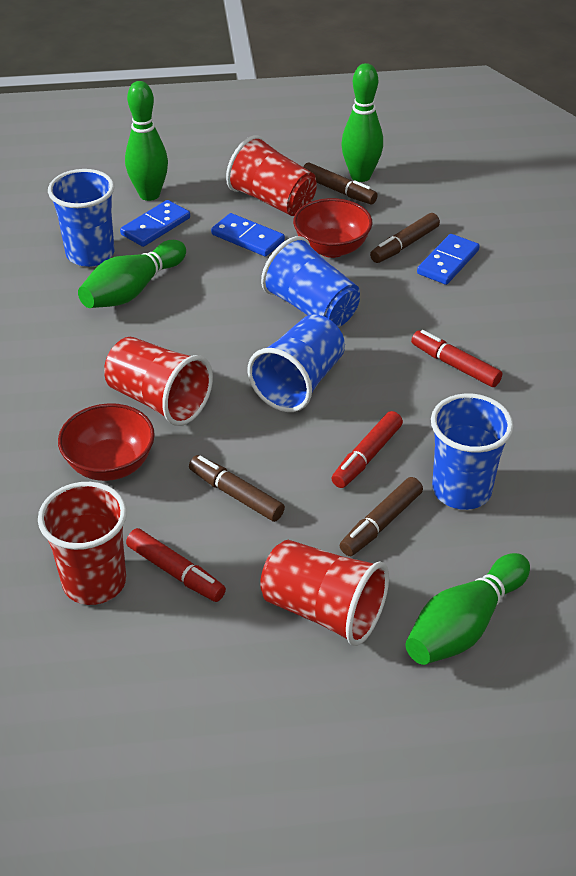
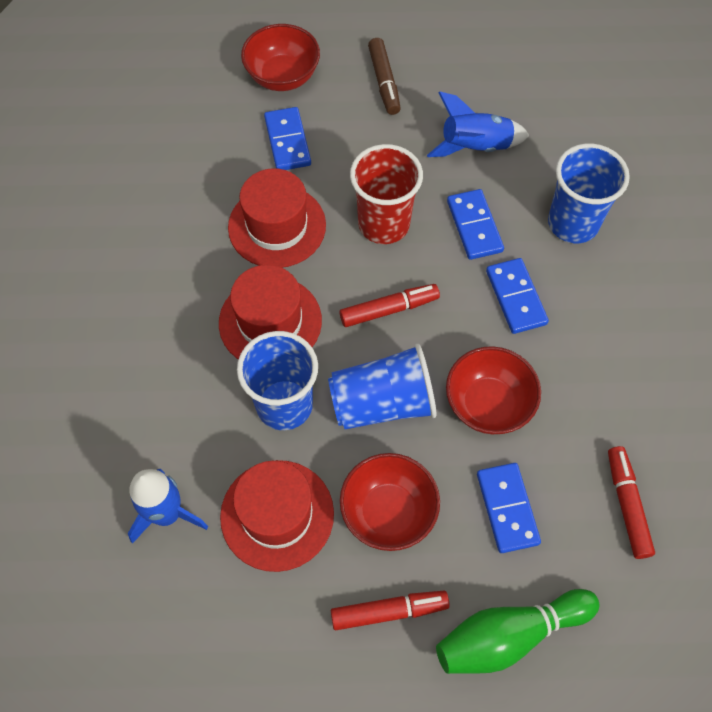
blue cup: 4 -> 3
blue domino: 3 -> 4
blue rocket: 0 -> 2
brown marker: 4 -> 1
green bowling pin: 4 -> 1
red bowl: 2 -> 3
red cup: 4 -> 1
red hat: 0 -> 3

